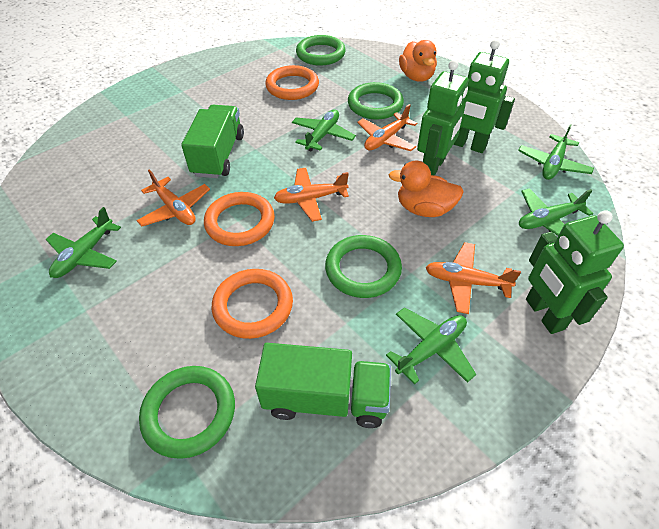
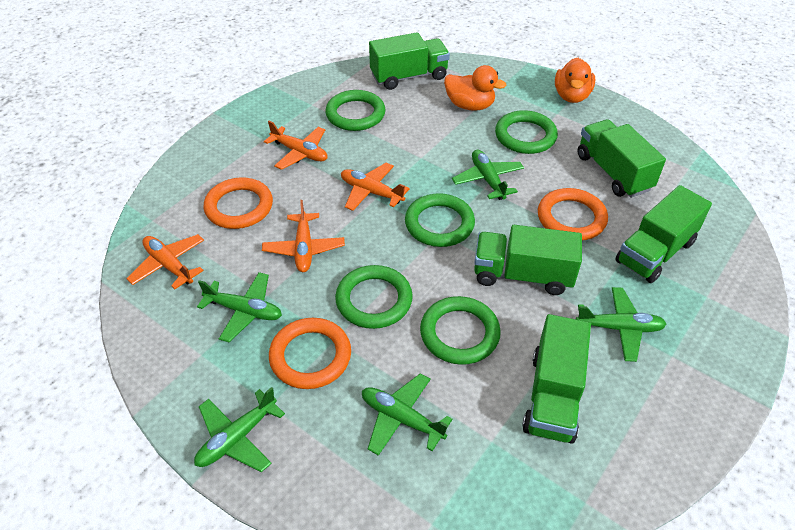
green ring: 4 -> 5
green robot: 3 -> 0
green truck: 2 -> 5

